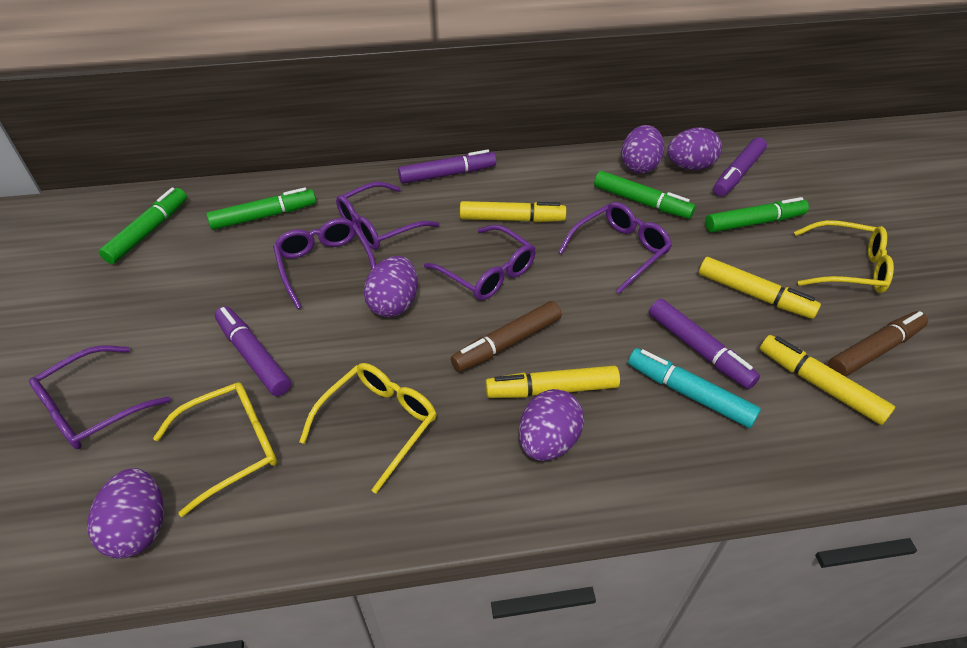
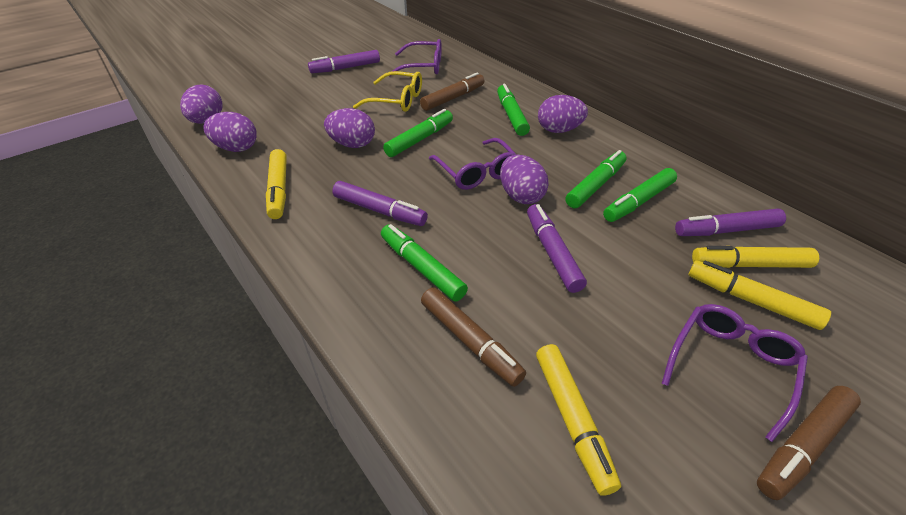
brown marker: 2 -> 3
green marker: 4 -> 5
purple glasses: 5 -> 3
turquoise marker: 1 -> 0
yellow glasses: 3 -> 1

